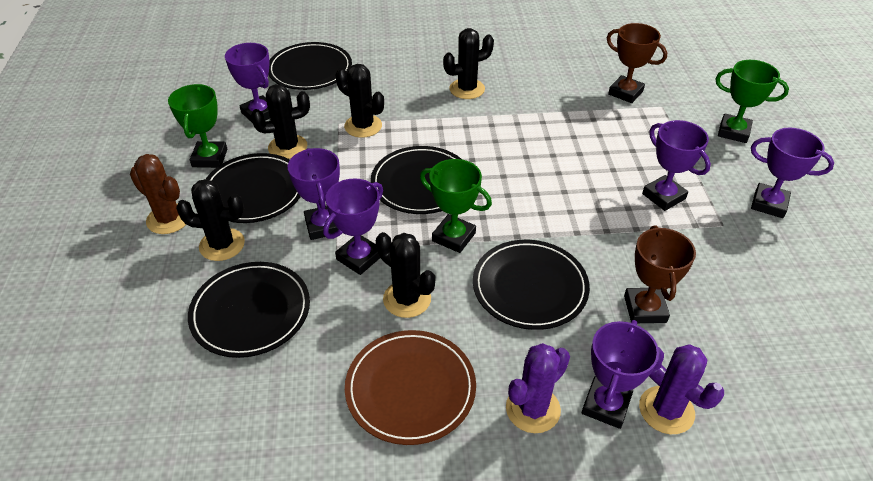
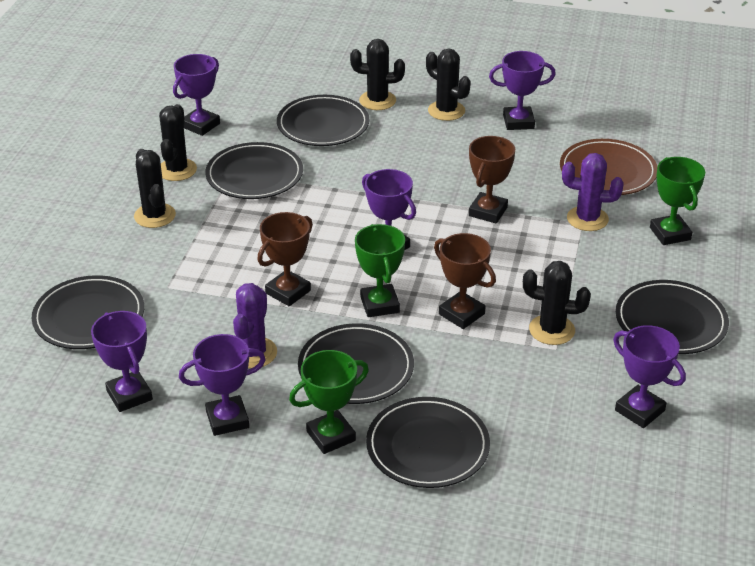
black plate: 5 -> 6
brown cactus: 1 -> 0
brown trophy: 2 -> 3

